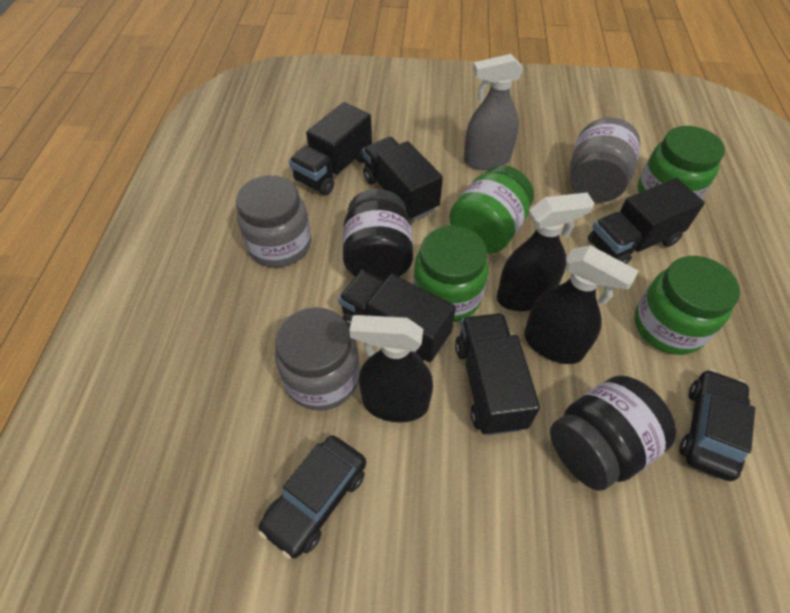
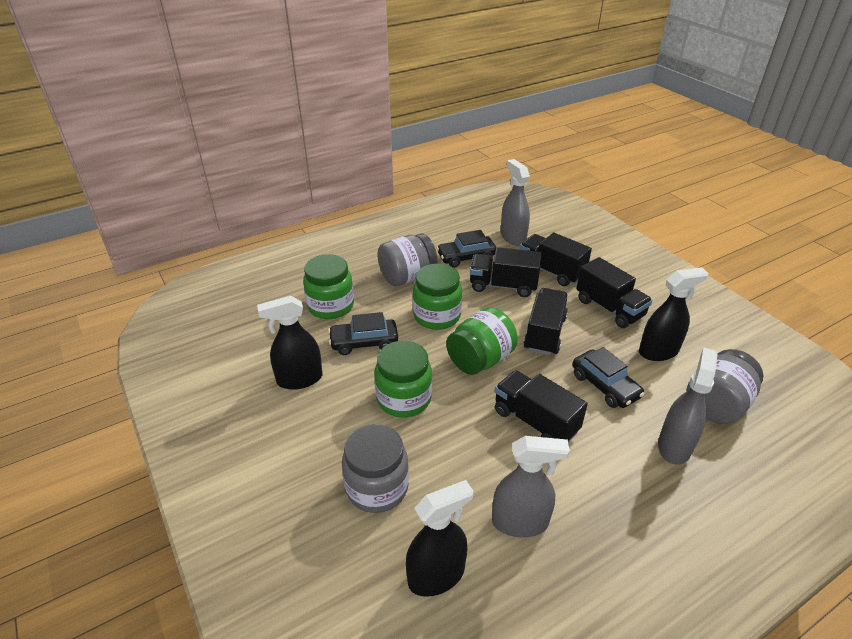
black car: 2 -> 3
black jar: 2 -> 0
grey spray bottle: 1 -> 3

